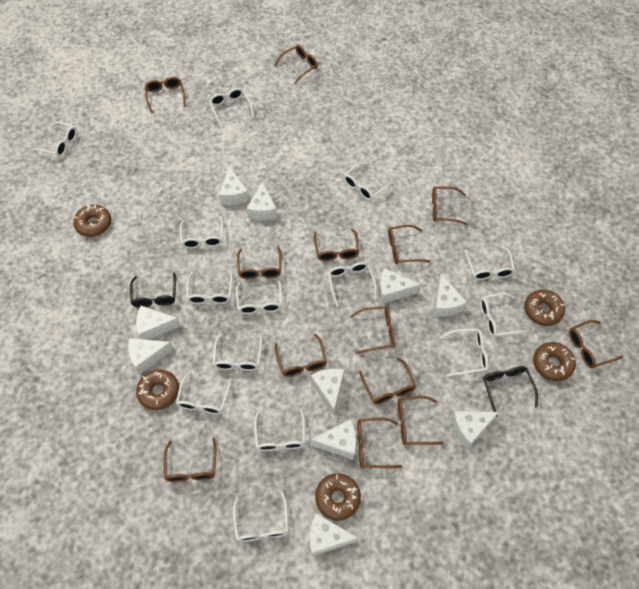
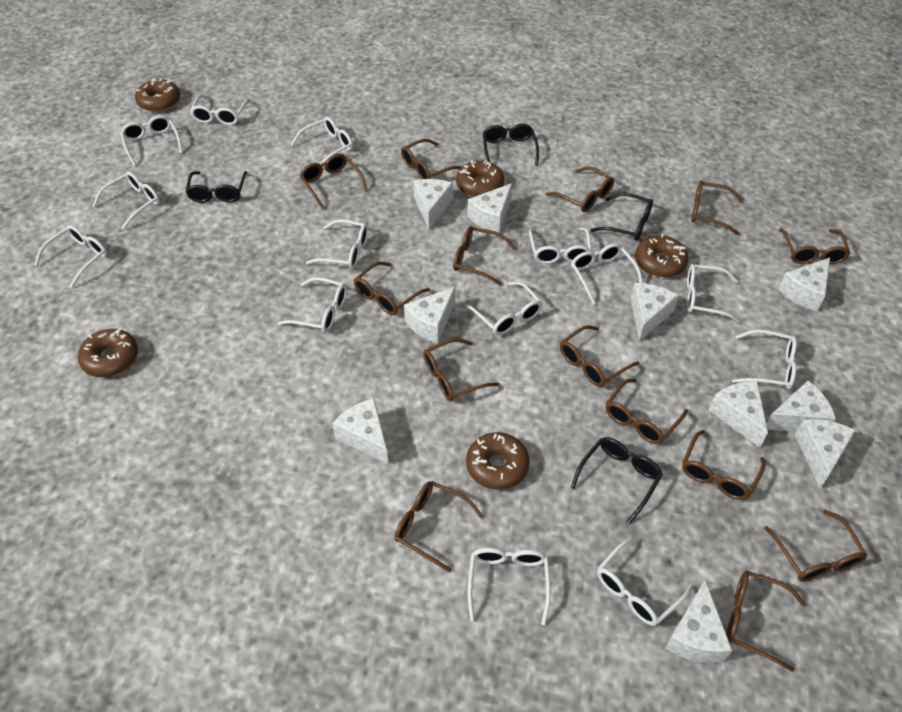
black glasses: 2 -> 4
brown glasses: 13 -> 14

